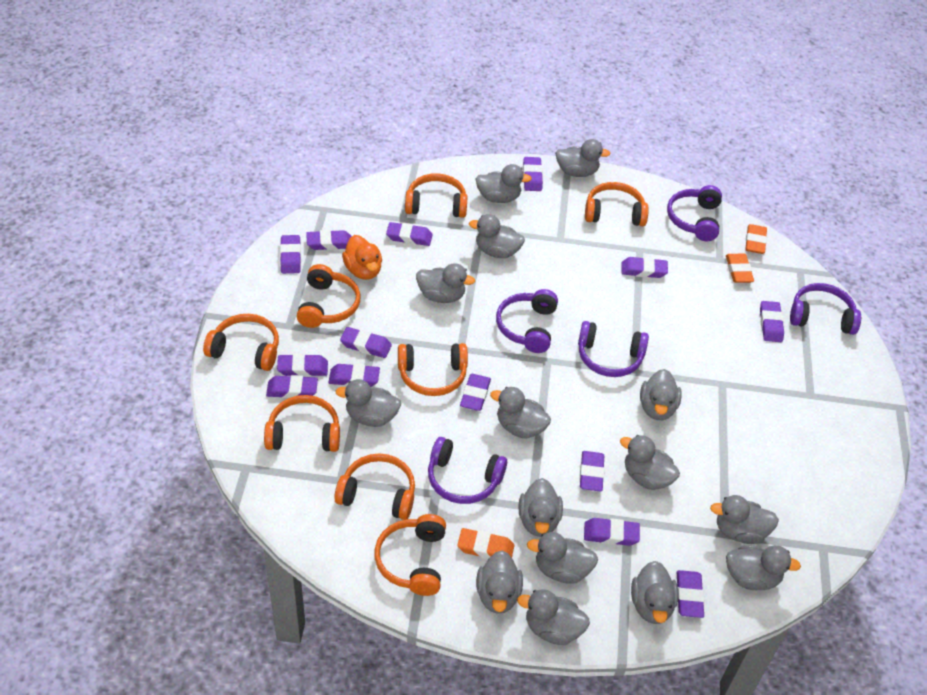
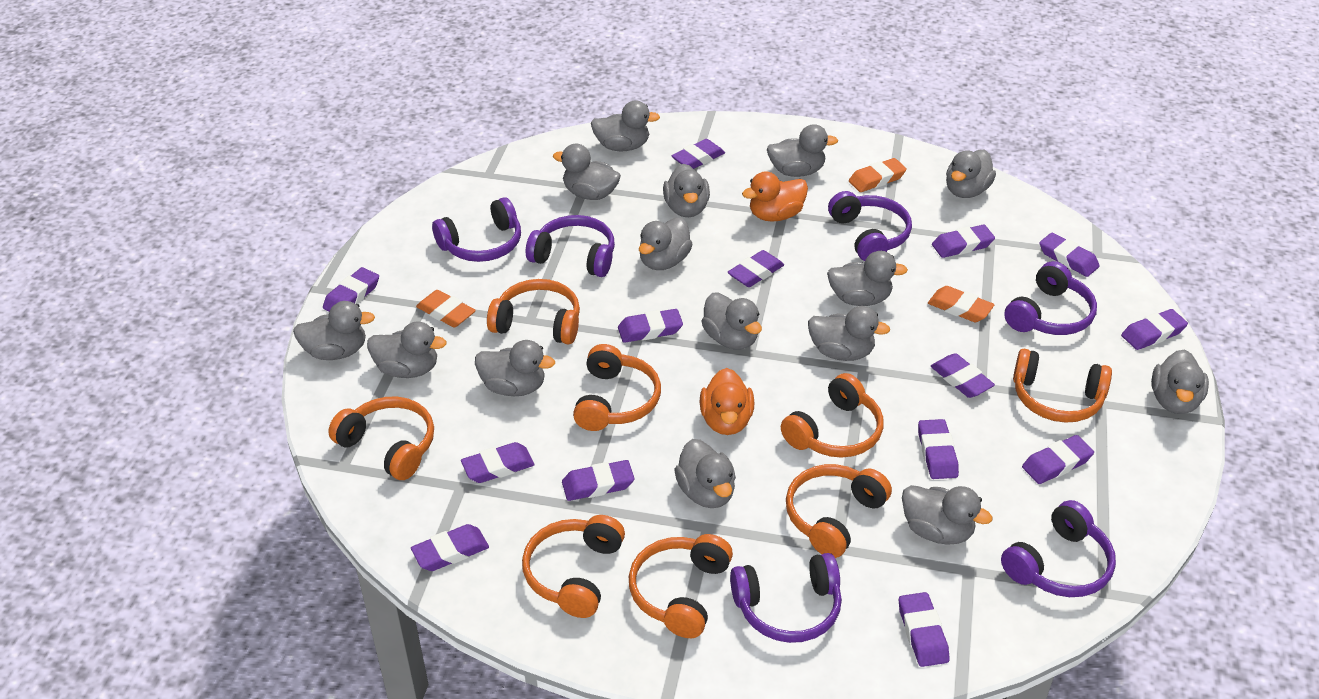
orange duck: 1 -> 2
purple headphones: 5 -> 6

